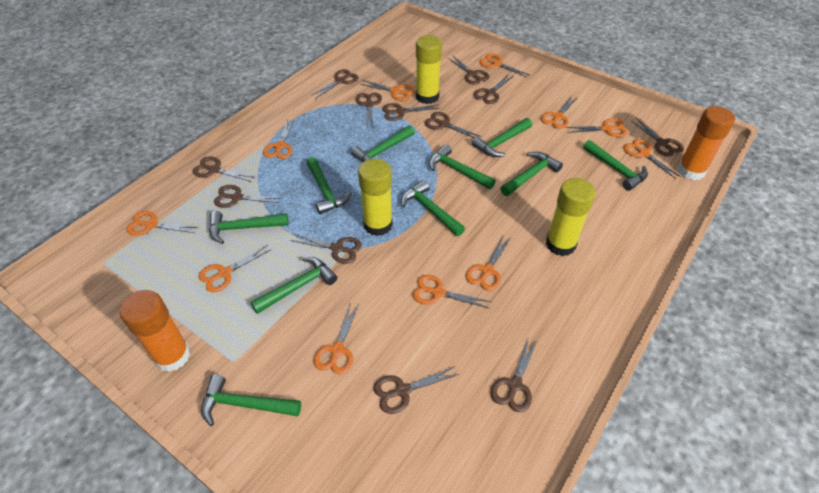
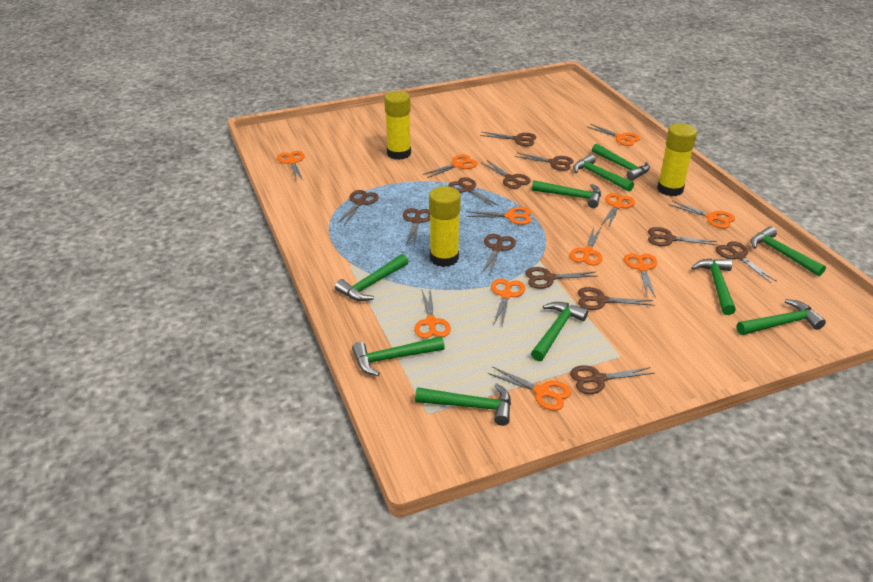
orange glue stick: 2 -> 0

